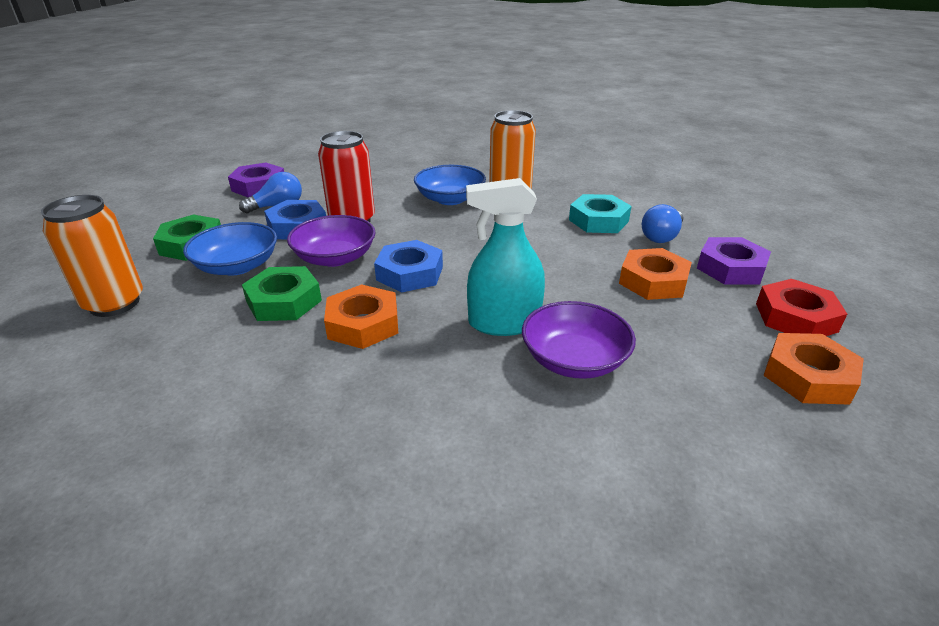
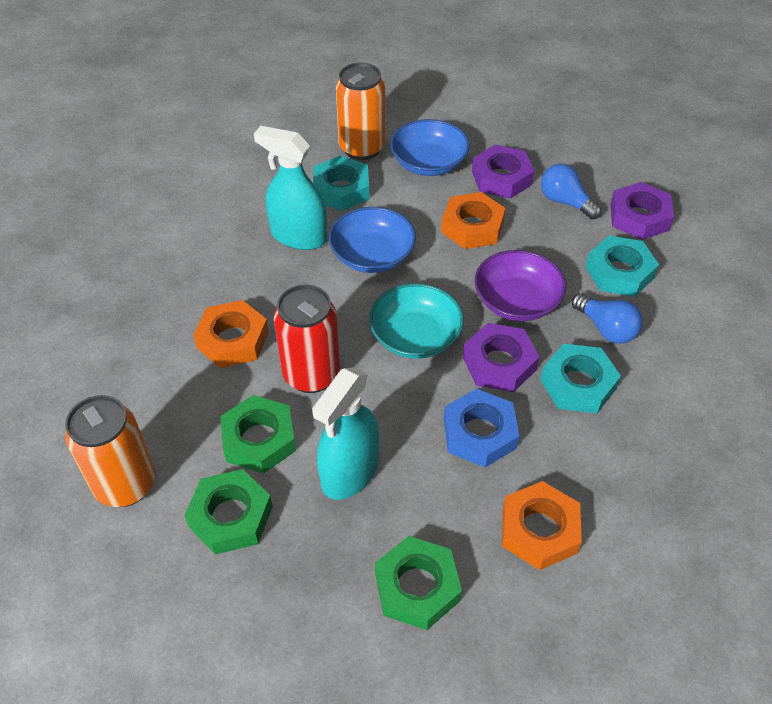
blue nut: 2 -> 1
green nut: 2 -> 3
purple bowl: 2 -> 1
purple nut: 2 -> 3
red nut: 1 -> 0
turquoise bowl: 0 -> 1
turquoise nut: 1 -> 3
turquoise spray bottle: 1 -> 2

